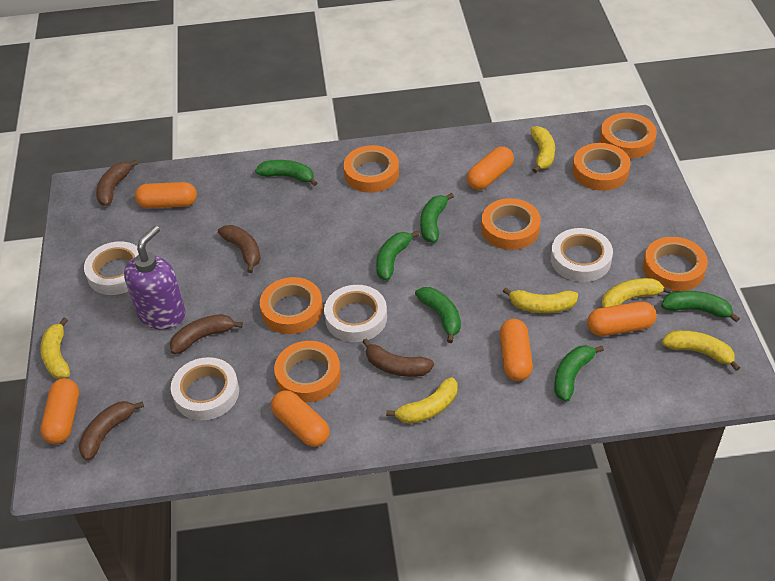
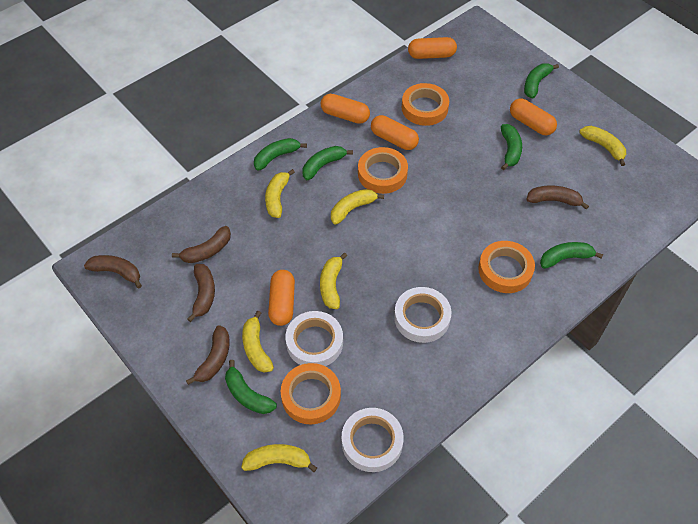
orange capsule: 6 -> 5
orange tape: 7 -> 4
purple soap dispenser: 1 -> 0
white tape: 4 -> 3

